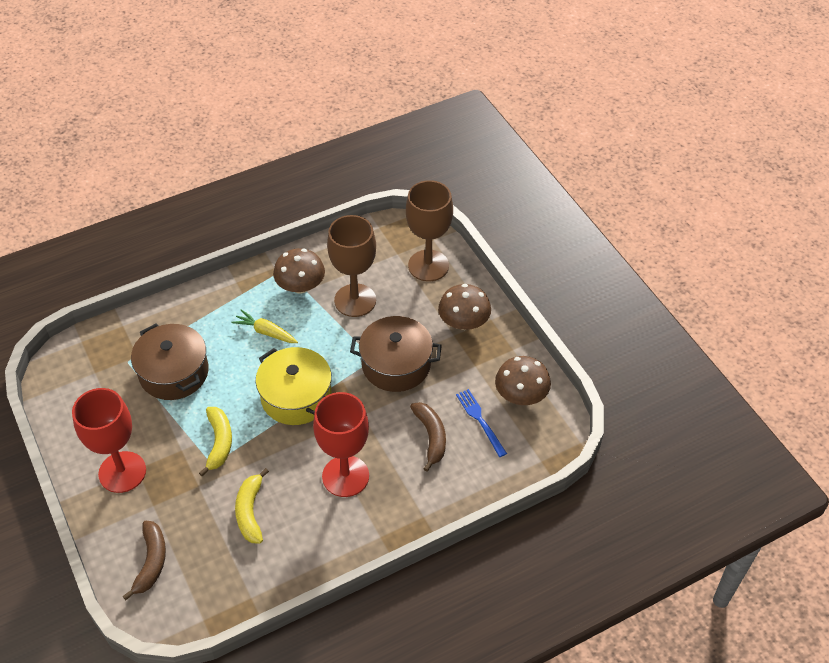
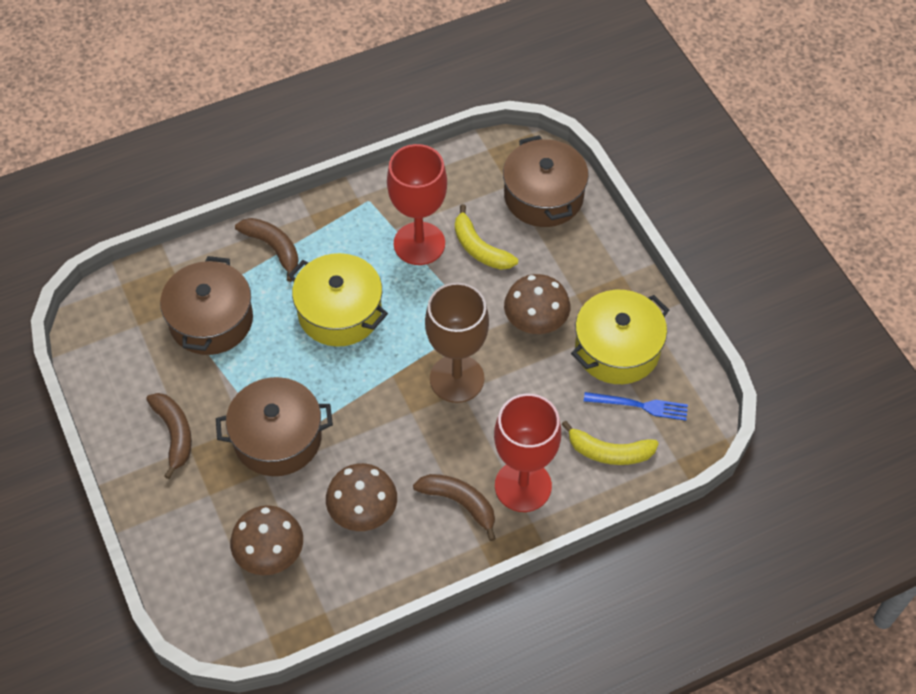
brown banana: 2 -> 3
brown goblet: 2 -> 1
brown pot: 2 -> 3
yellow carrot: 1 -> 0
yellow pot: 1 -> 2

